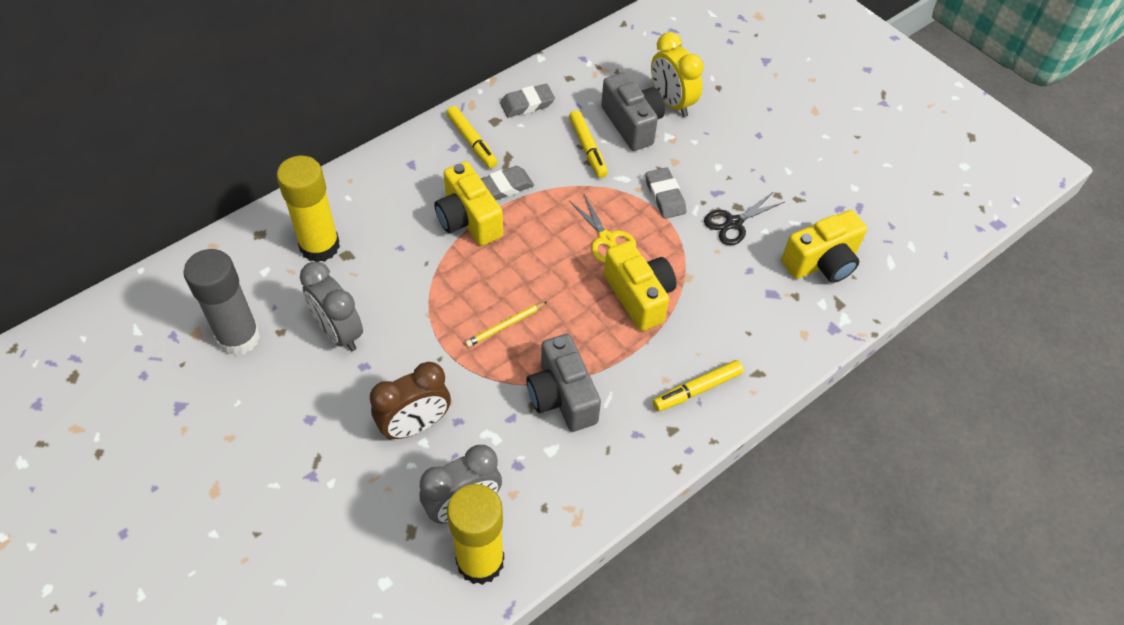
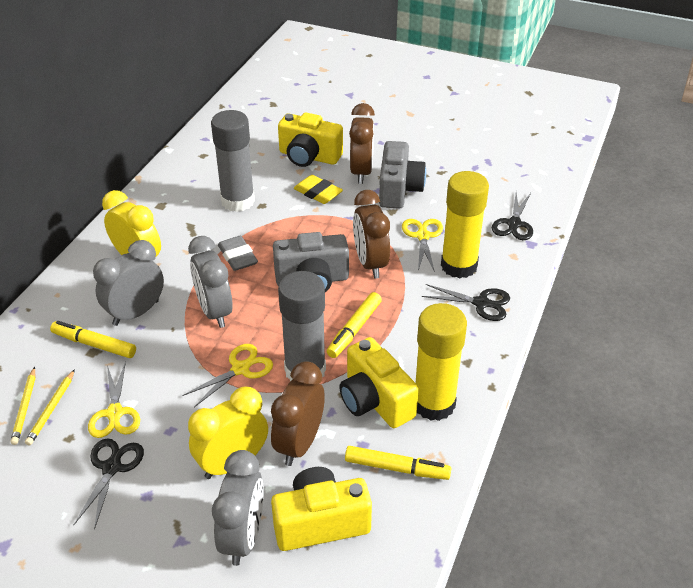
black scissors: 1 -> 3
brown clock: 1 -> 3
grey clock: 2 -> 3
grey eraser: 3 -> 1
grey glue stick: 1 -> 2
yellow clock: 1 -> 2
yellow eraser: 0 -> 1
yellow pencil: 1 -> 2
yellow scissors: 1 -> 3

